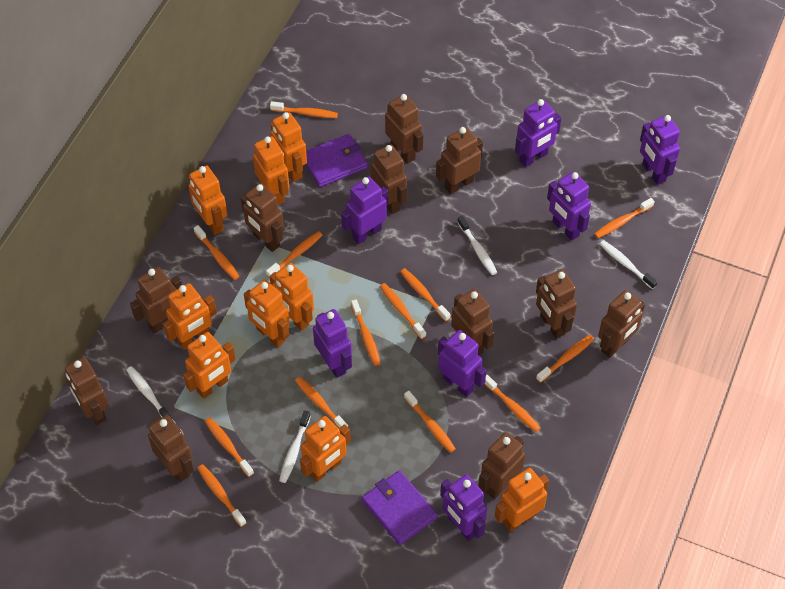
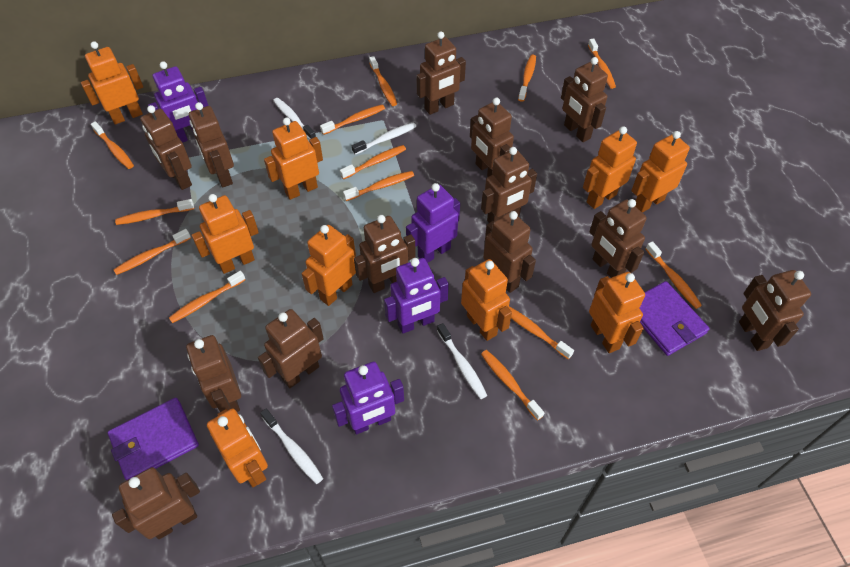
brown robot: 11 -> 13
purple robot: 7 -> 4

